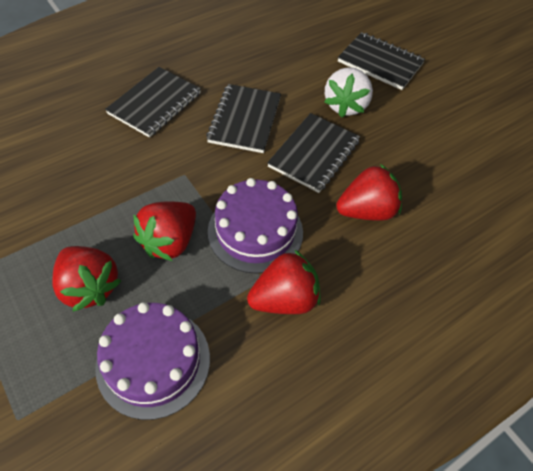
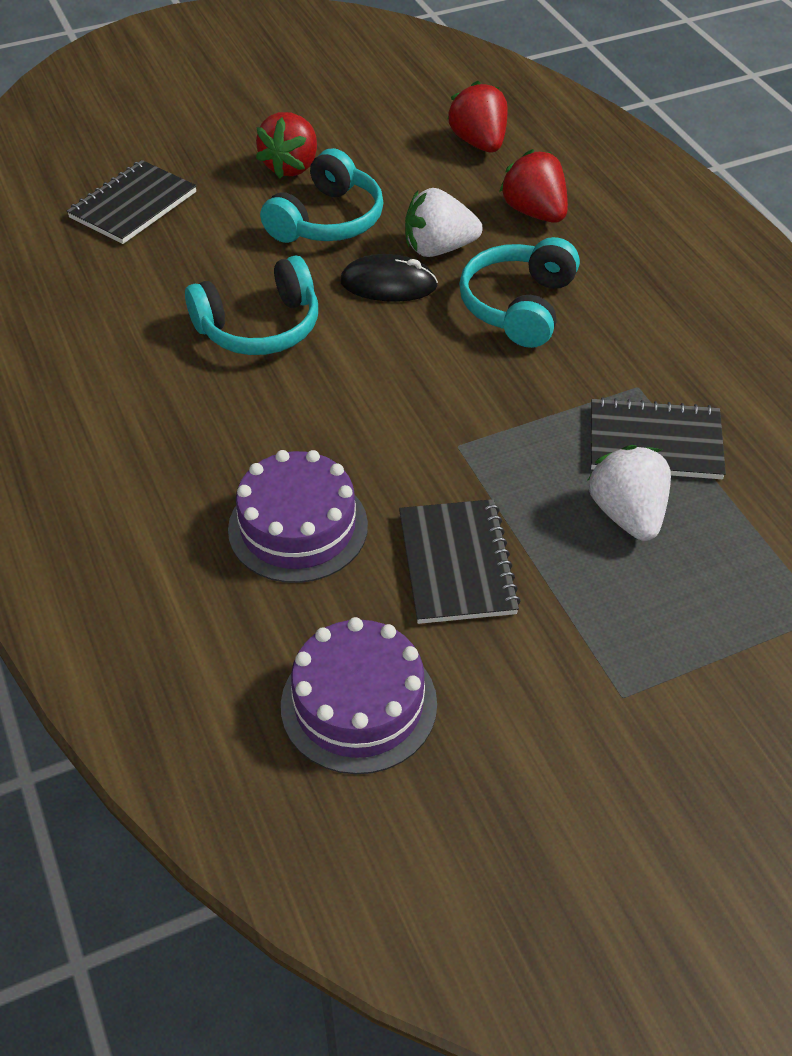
black mouse: 0 -> 1
black notebook: 4 -> 3
red strawberry: 4 -> 3
turquoise headphones: 0 -> 3
white strawberry: 1 -> 2

